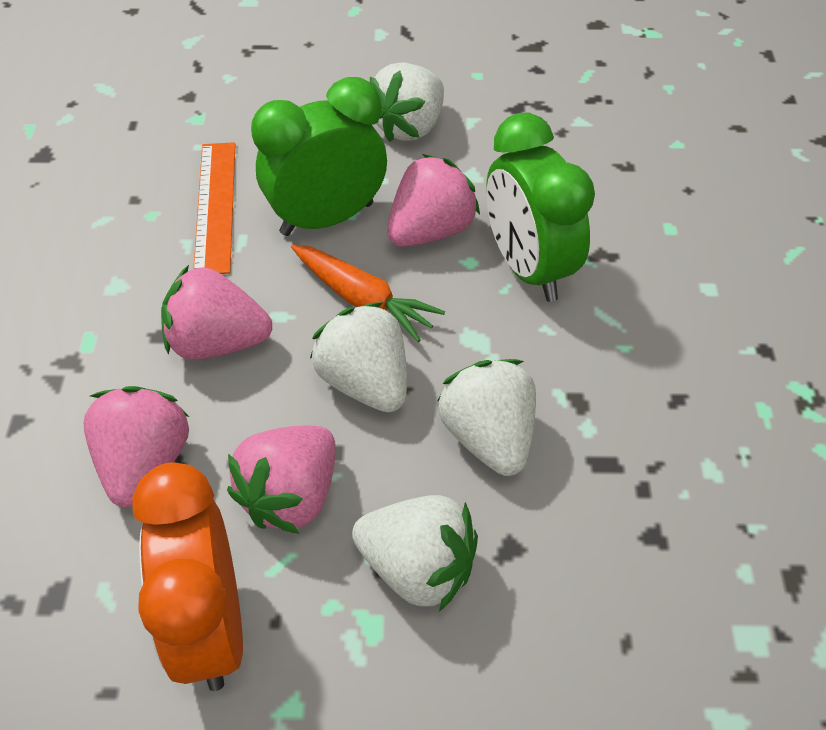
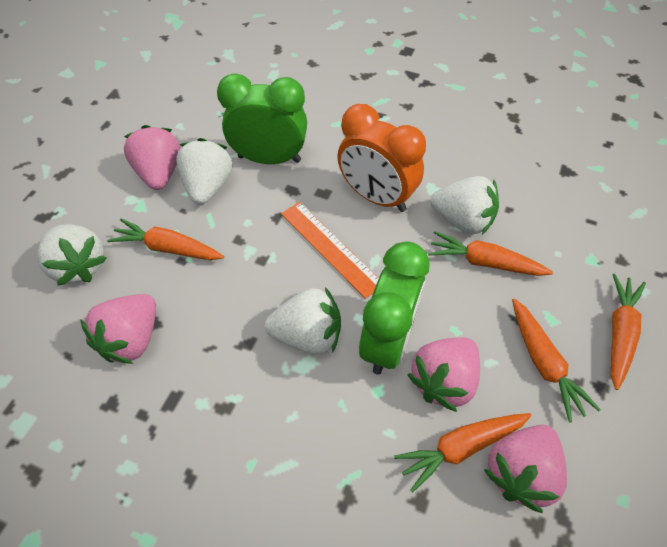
orange carrot: 1 -> 5

